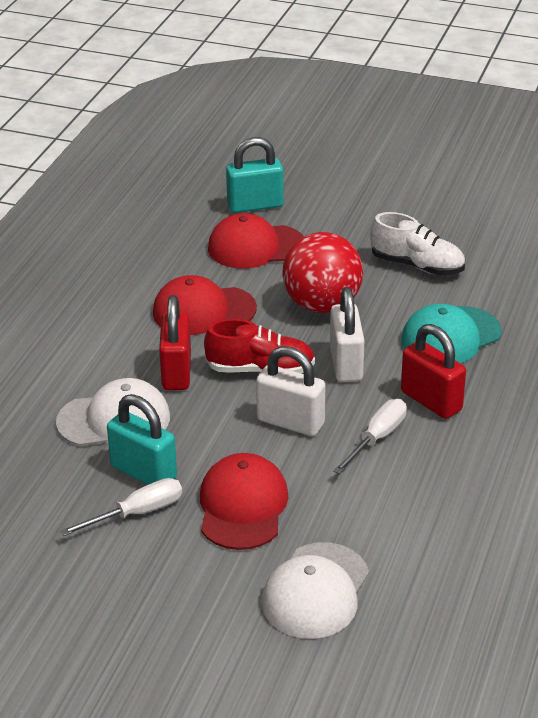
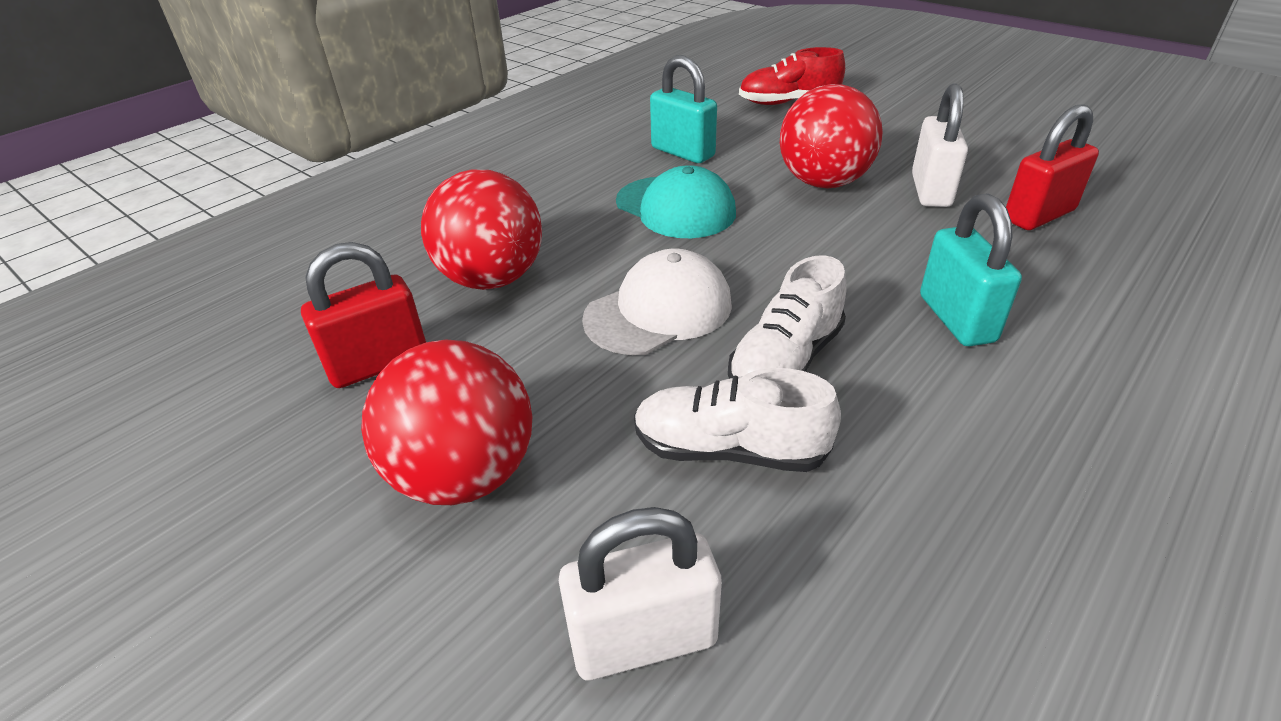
red ball: 1 -> 3
red cap: 3 -> 0
white cap: 2 -> 1
white screwdriver: 2 -> 0
white shoe: 1 -> 2

